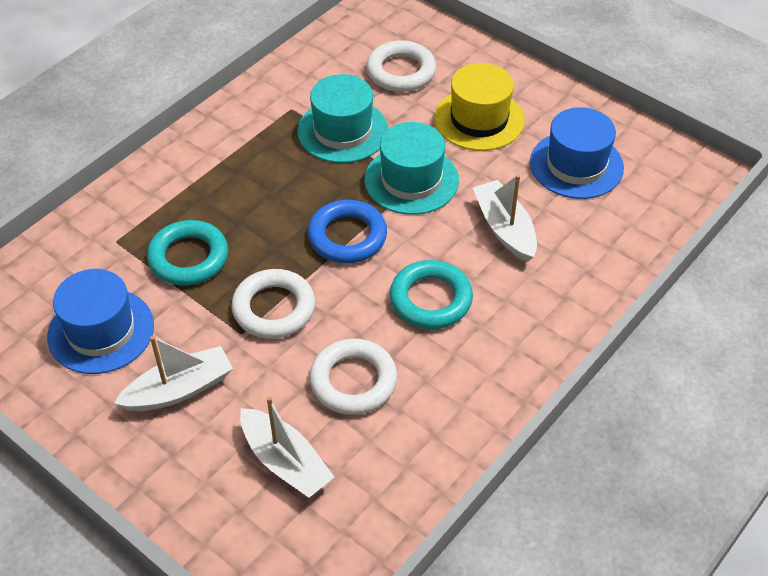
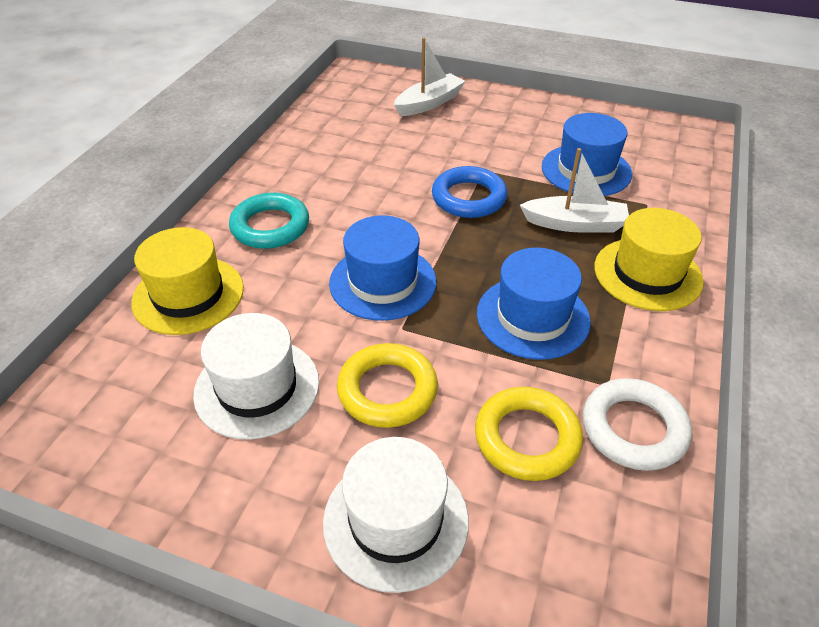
blue hat: 2 -> 3
turquoise hat: 2 -> 0
turquoise ring: 2 -> 1
white boat: 3 -> 2
white hat: 0 -> 2
white ring: 3 -> 1
yellow hat: 1 -> 2
yellow ring: 0 -> 2

